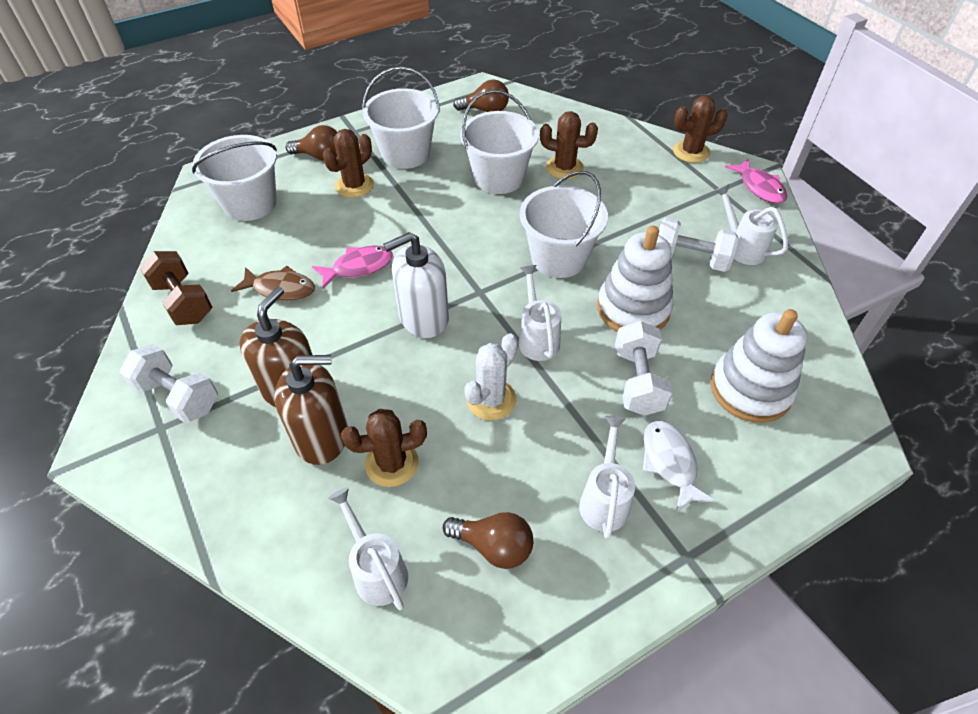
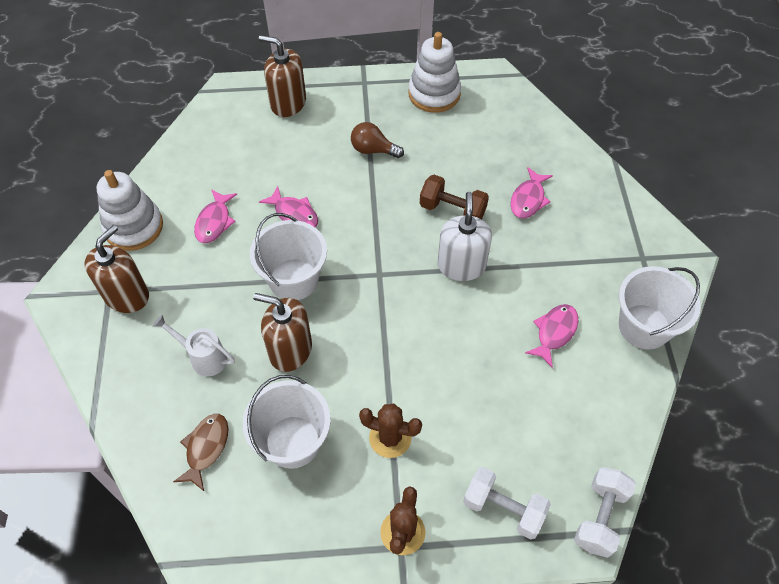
brown cactus: 4 -> 2
brown light bulb: 3 -> 1
brown soap dispenser: 2 -> 3
pink fish: 2 -> 4
white bucket: 4 -> 3
white cactus: 1 -> 0
white dumbbell: 3 -> 2
white fish: 1 -> 0
white watering can: 4 -> 1

